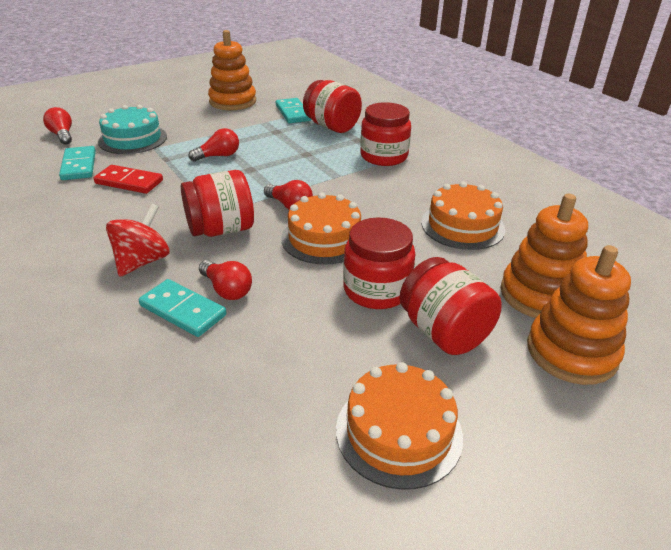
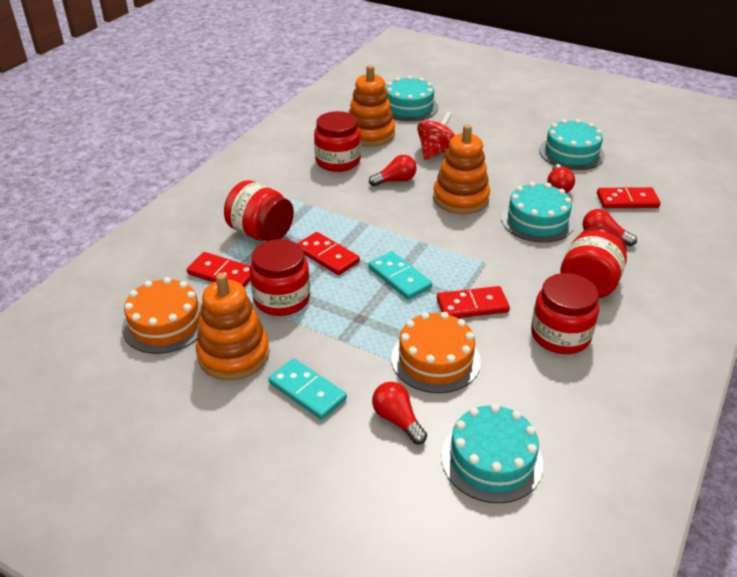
orange cake: 3 -> 2
red domino: 1 -> 4
turquoise cake: 1 -> 4
turquoise domino: 3 -> 2

